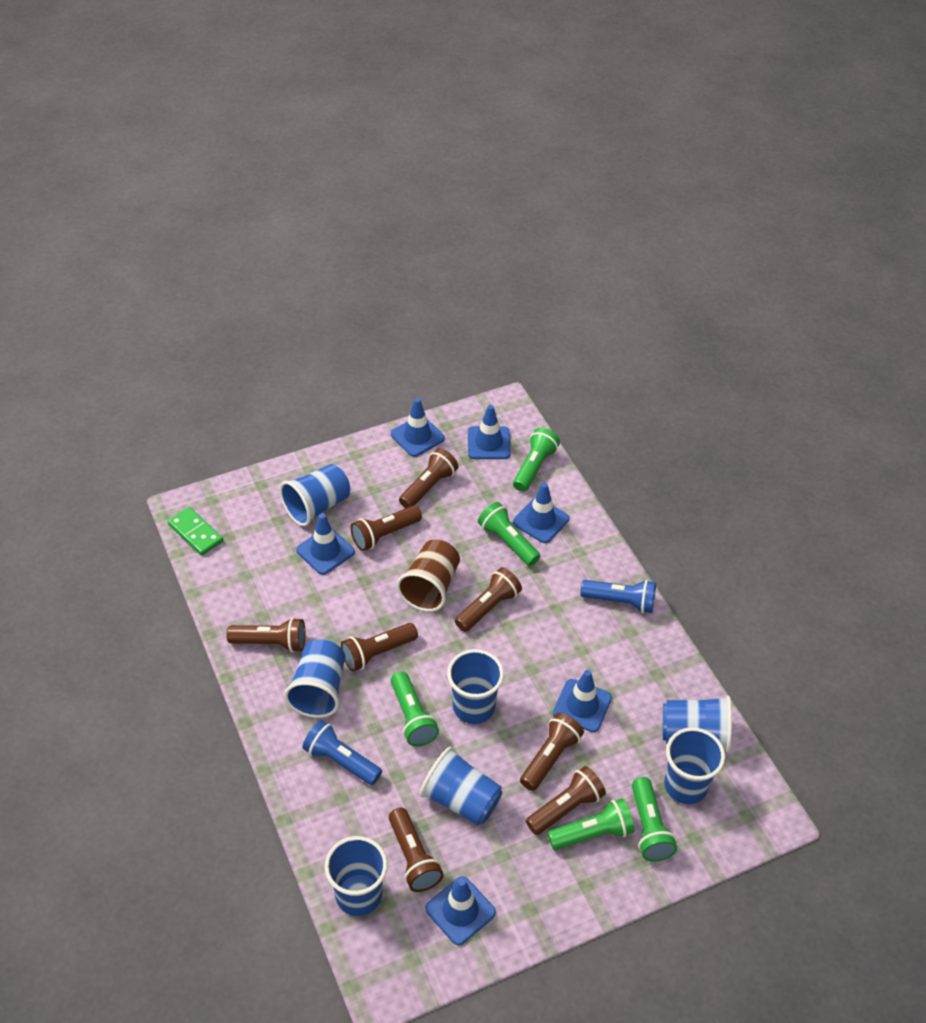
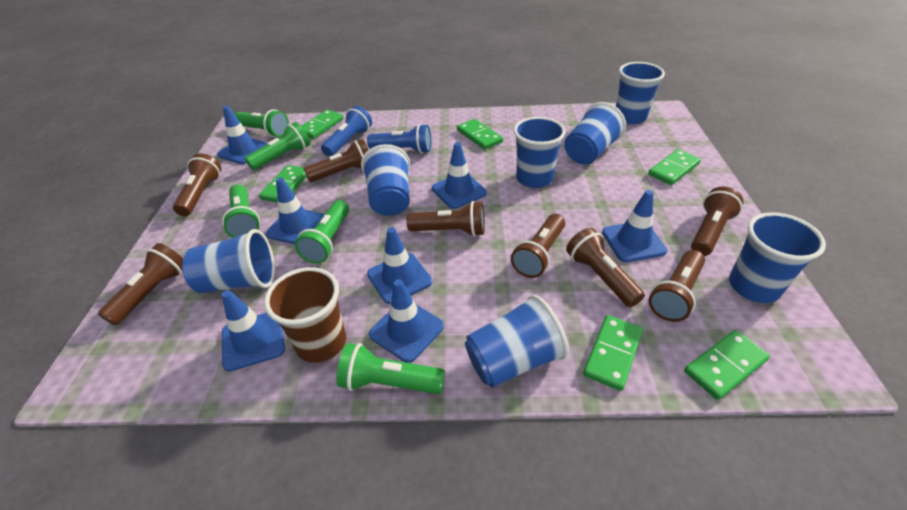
blue traffic cone: 6 -> 7
green domino: 1 -> 6

